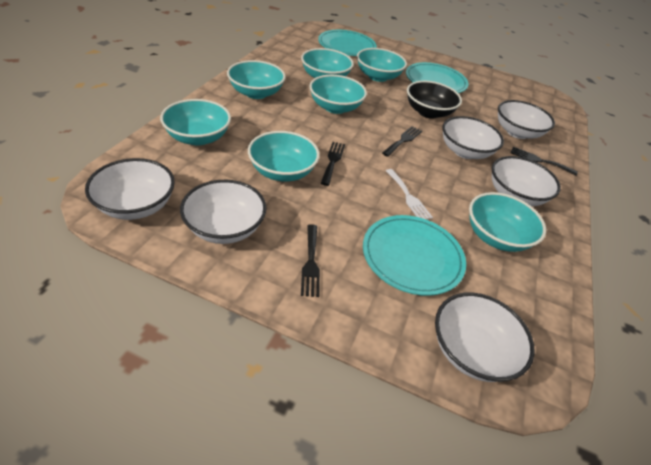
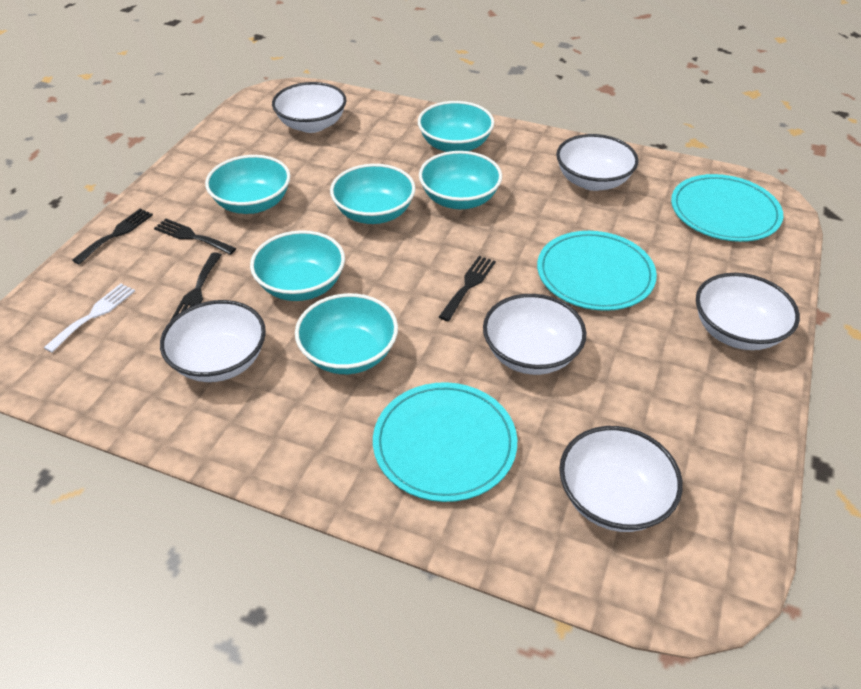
black bowl: 1 -> 0
turquoise bowl: 7 -> 6

